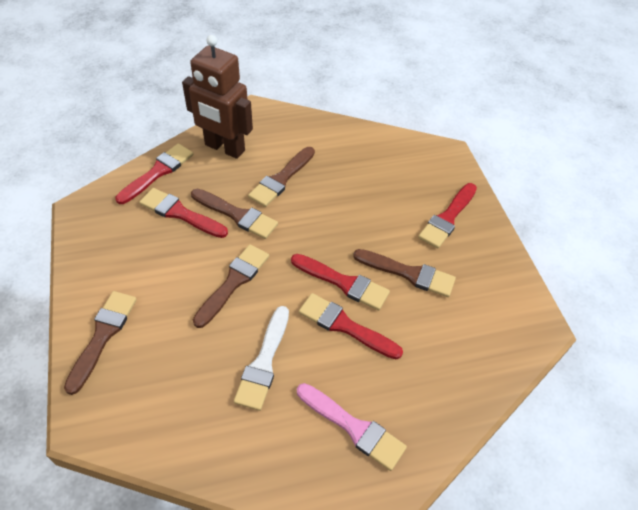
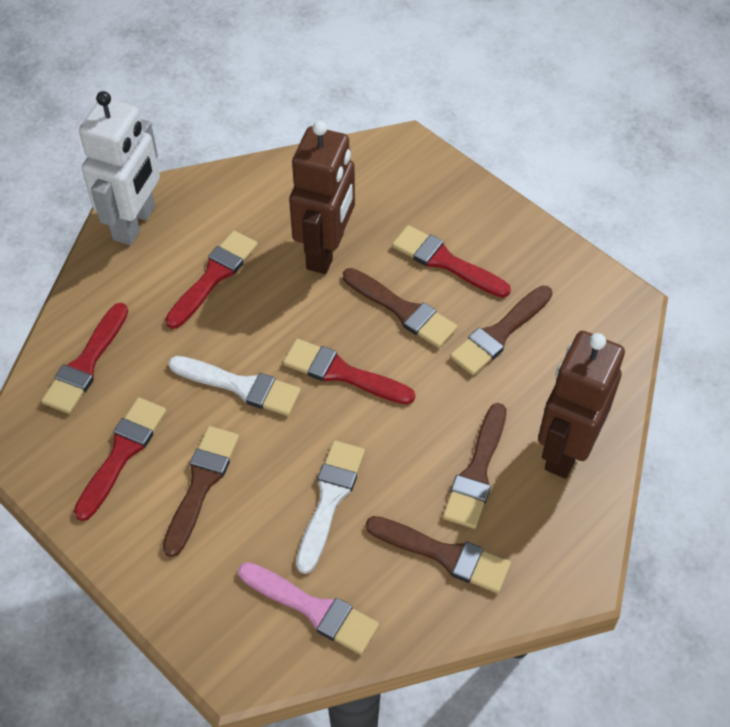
brown robot: 1 -> 2
white brush: 1 -> 2
white robot: 0 -> 1

